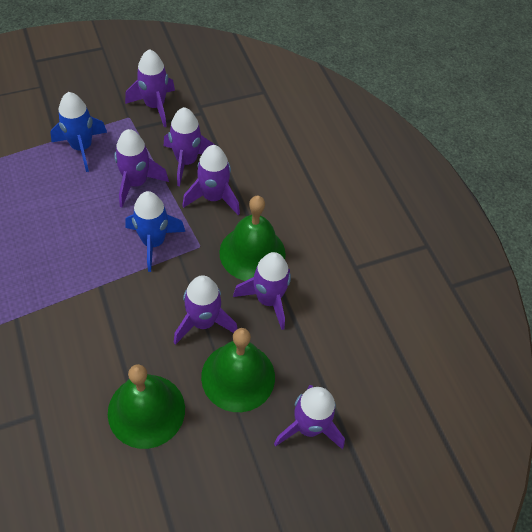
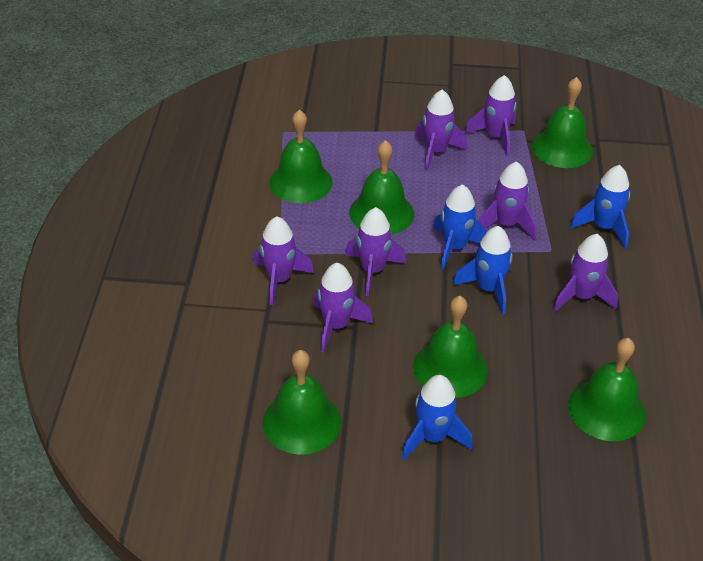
blue rocket: 2 -> 4
green bell: 3 -> 6

